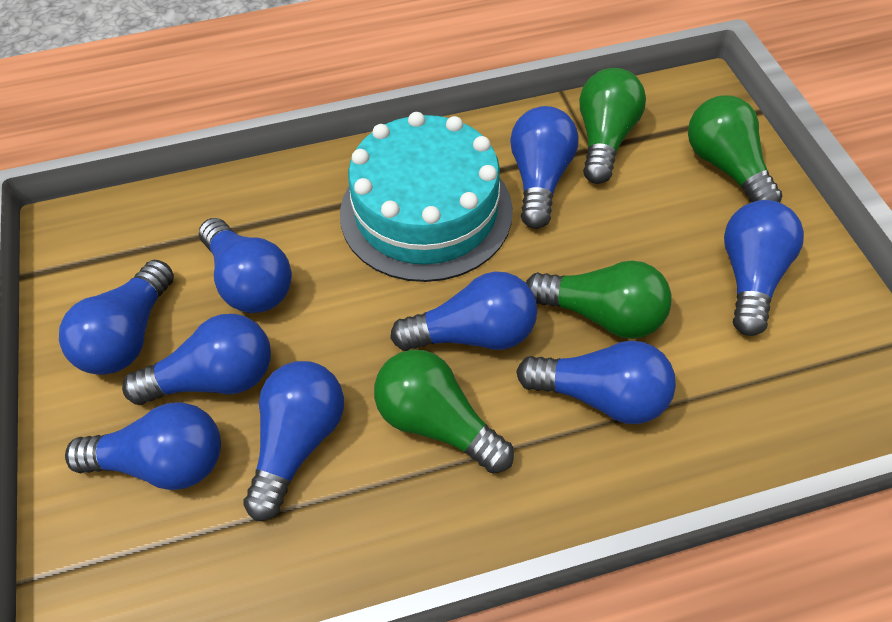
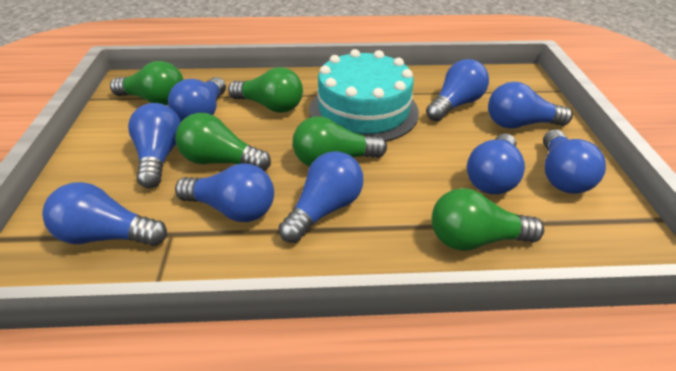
green light bulb: 4 -> 5

